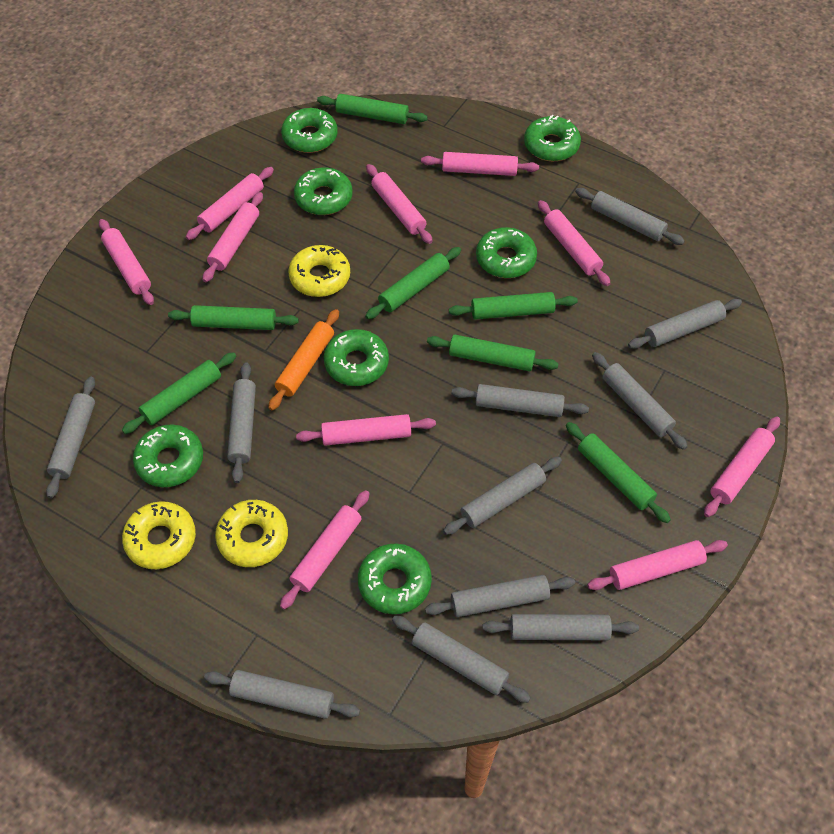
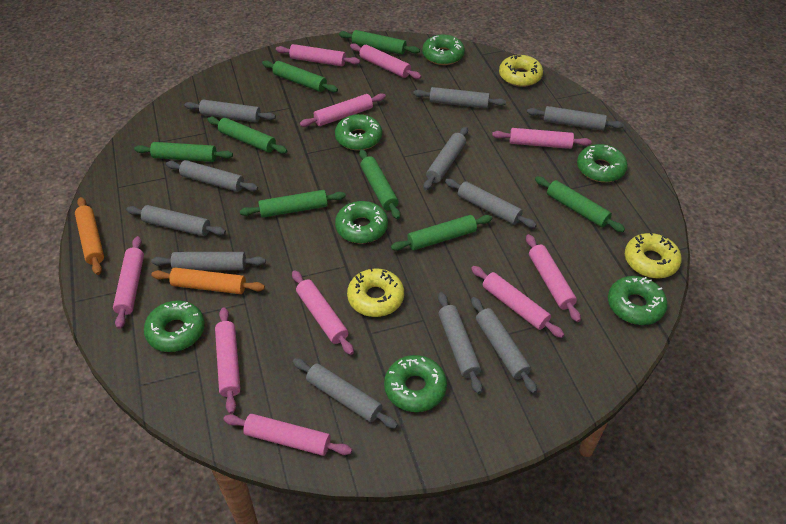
green rolling pin: 7 -> 8
orange rolling pin: 1 -> 2

